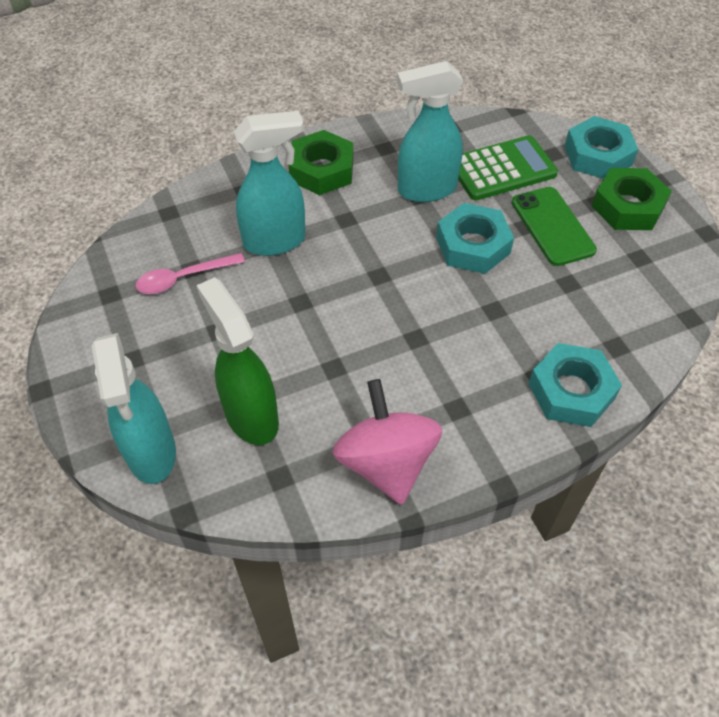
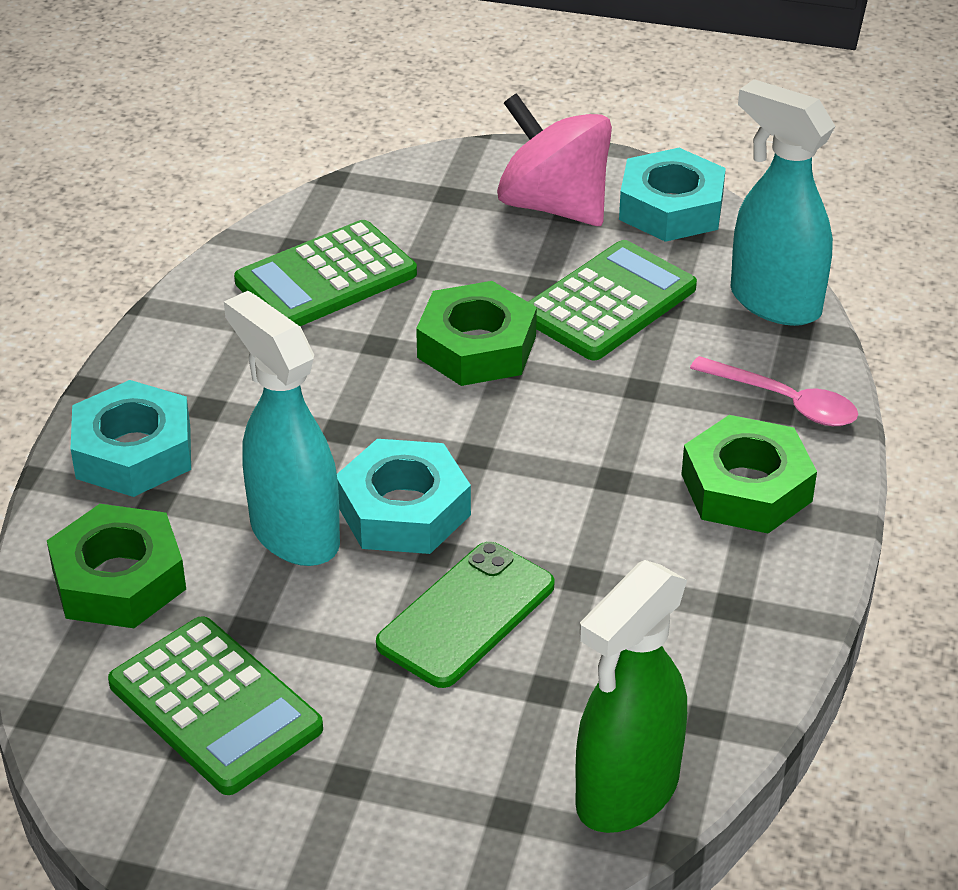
green calculator: 1 -> 3
green nut: 2 -> 3
turquoise spray bottle: 3 -> 2

